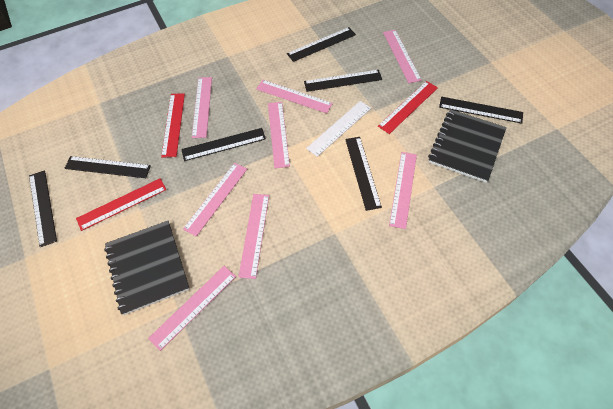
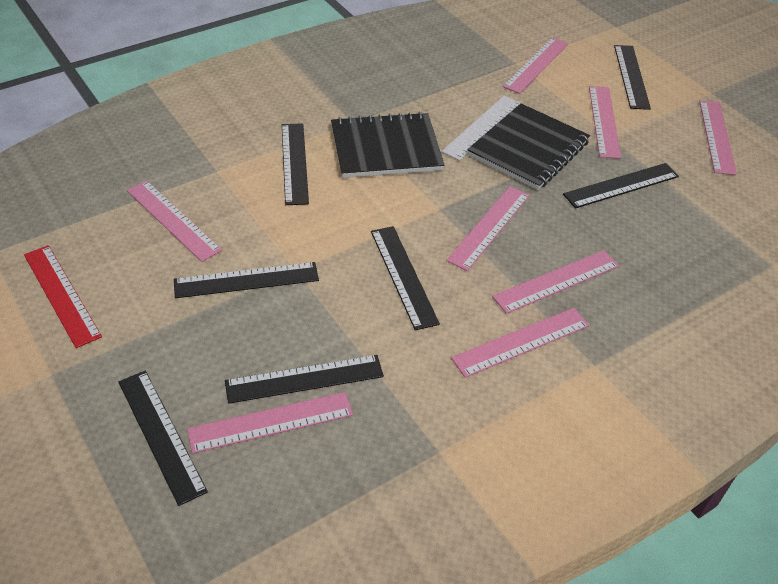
red ruler: 3 -> 1

